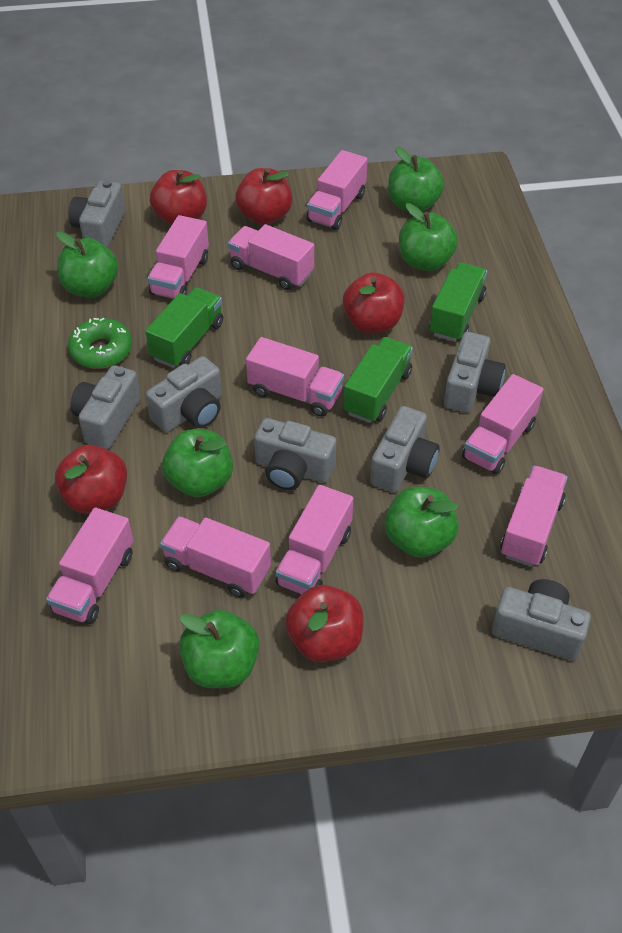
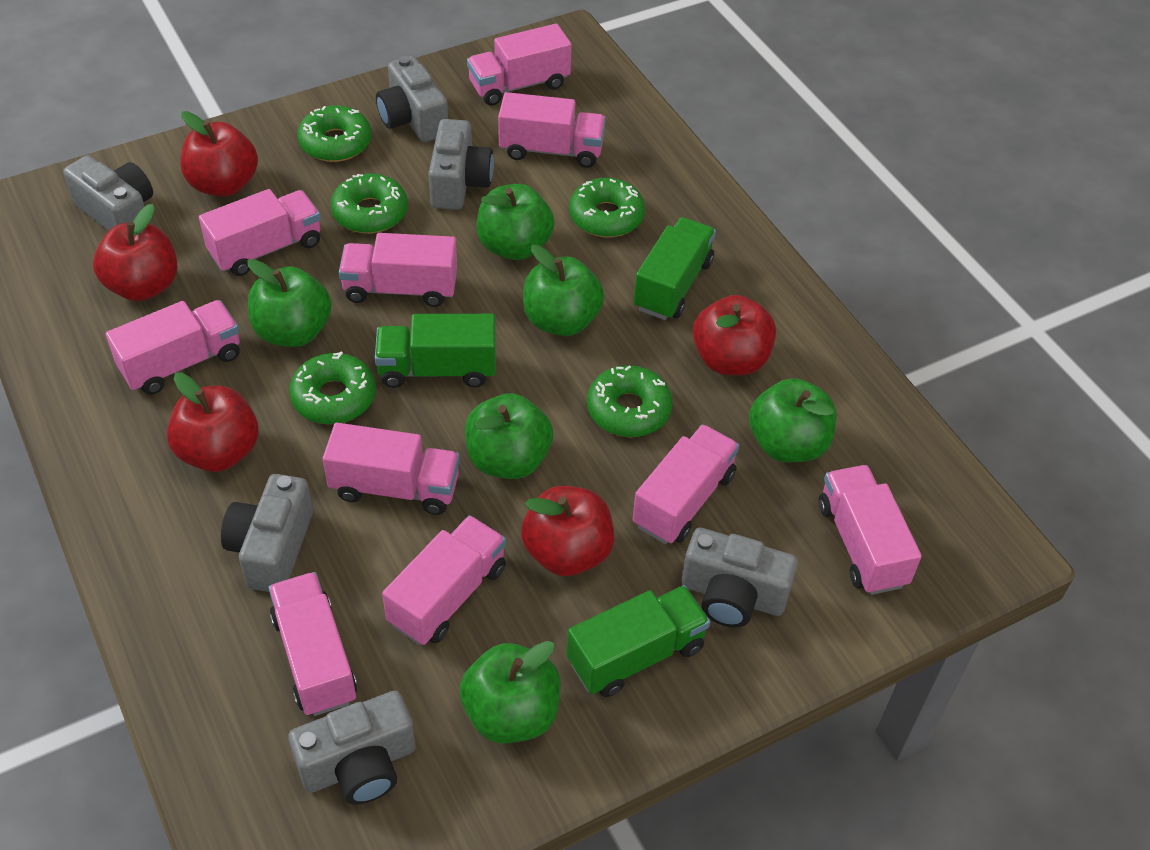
green donut: 1 -> 5
grey camera: 7 -> 6
pink truck: 9 -> 10

